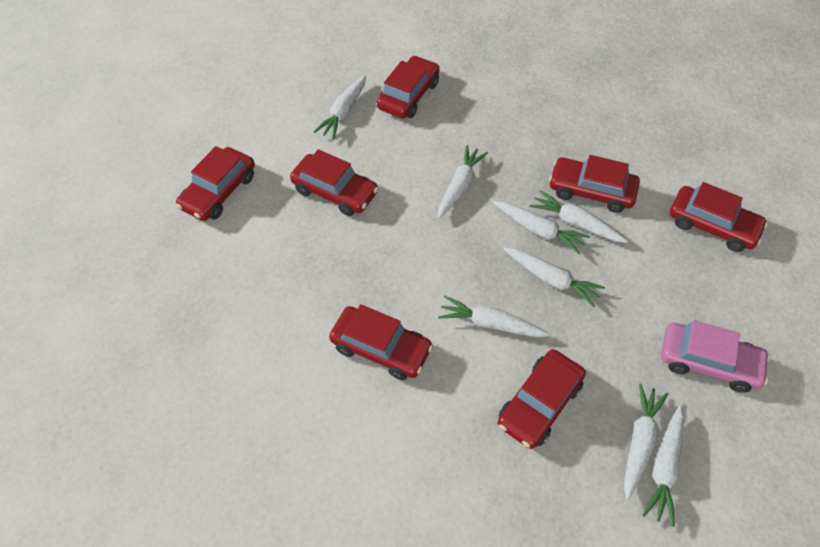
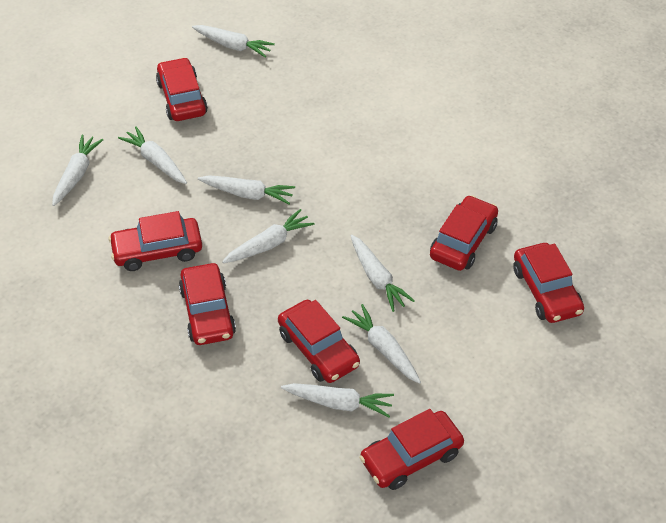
pink car: 1 -> 0

